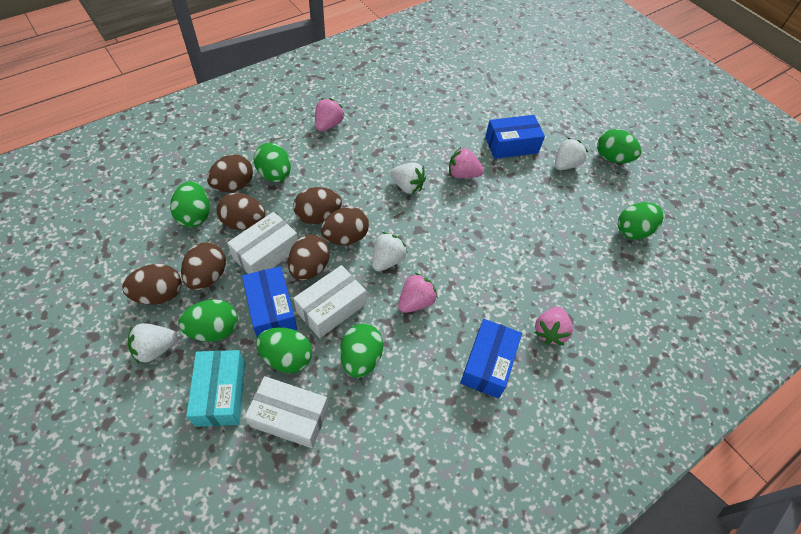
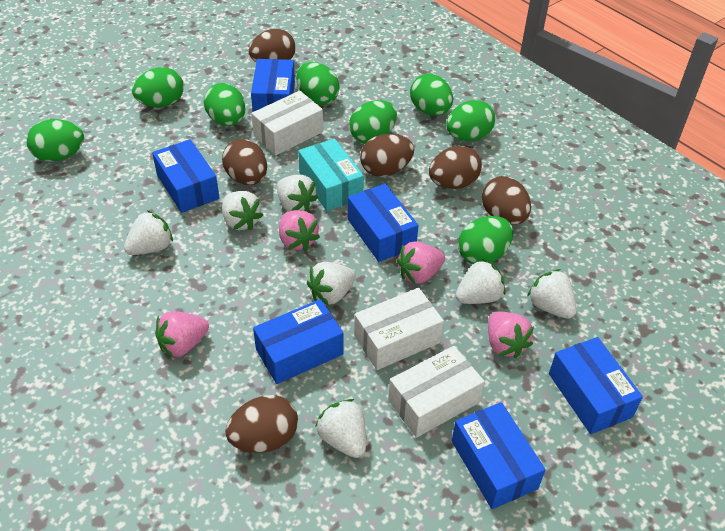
blue box: 3 -> 6
brown egg: 7 -> 6
green egg: 7 -> 8
white strawberry: 4 -> 7

